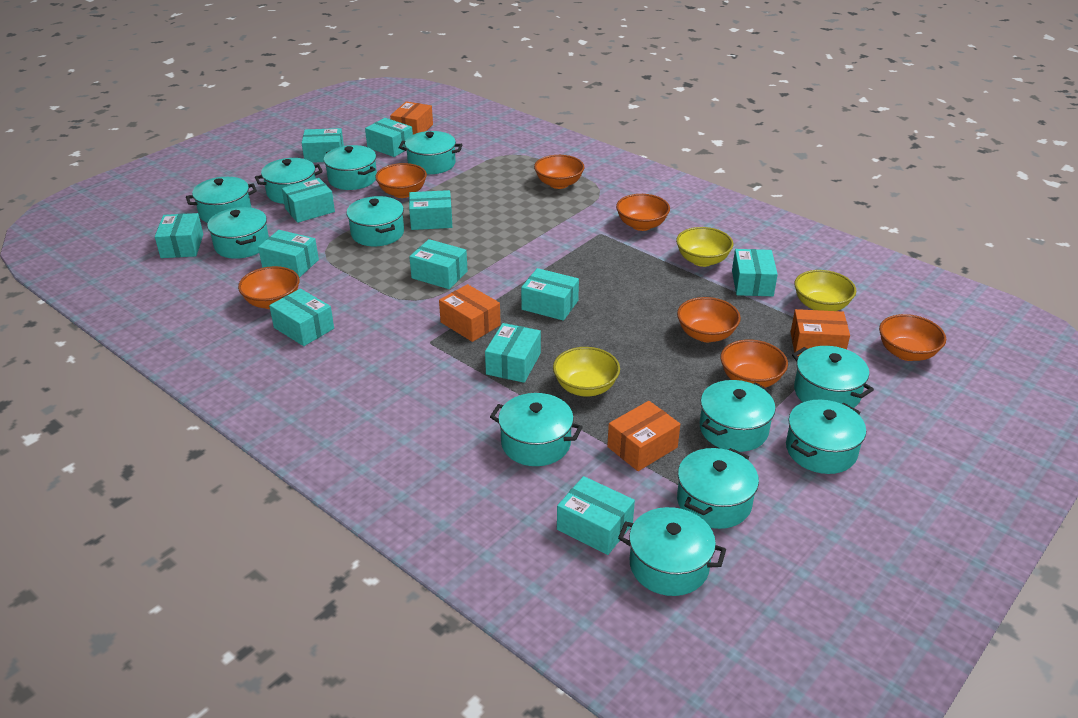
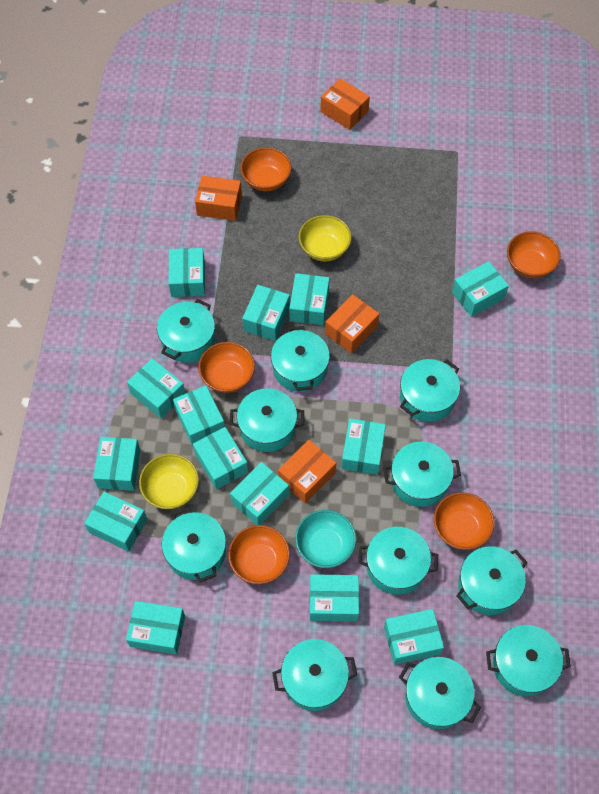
orange bowl: 7 -> 5
turquoise bowl: 0 -> 1
turquoise box: 12 -> 14
turquoise pot: 12 -> 11
yellow bowl: 3 -> 2

